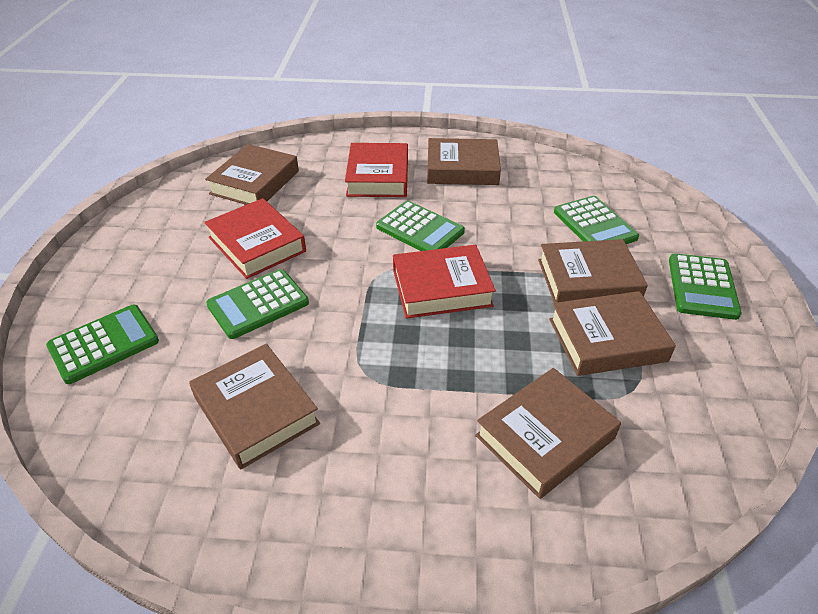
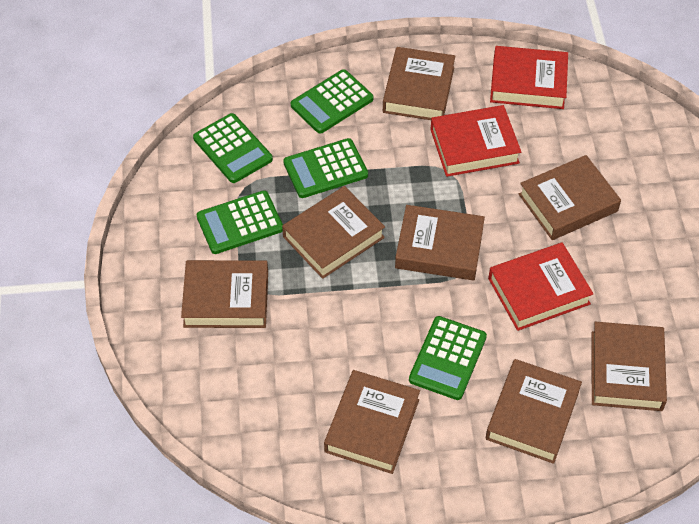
brown book: 6 -> 8

